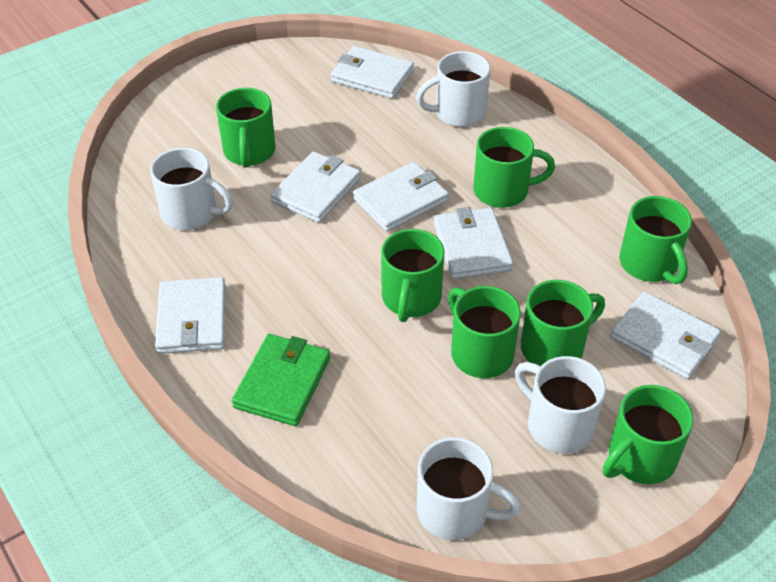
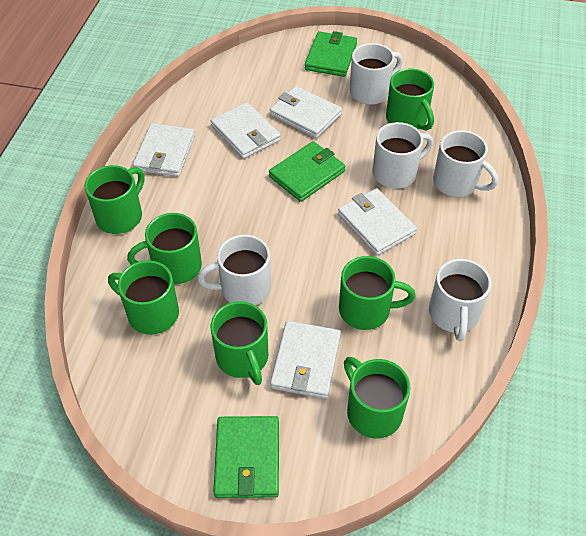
green wallet: 1 -> 3
white mug: 4 -> 5
white wallet: 6 -> 5

